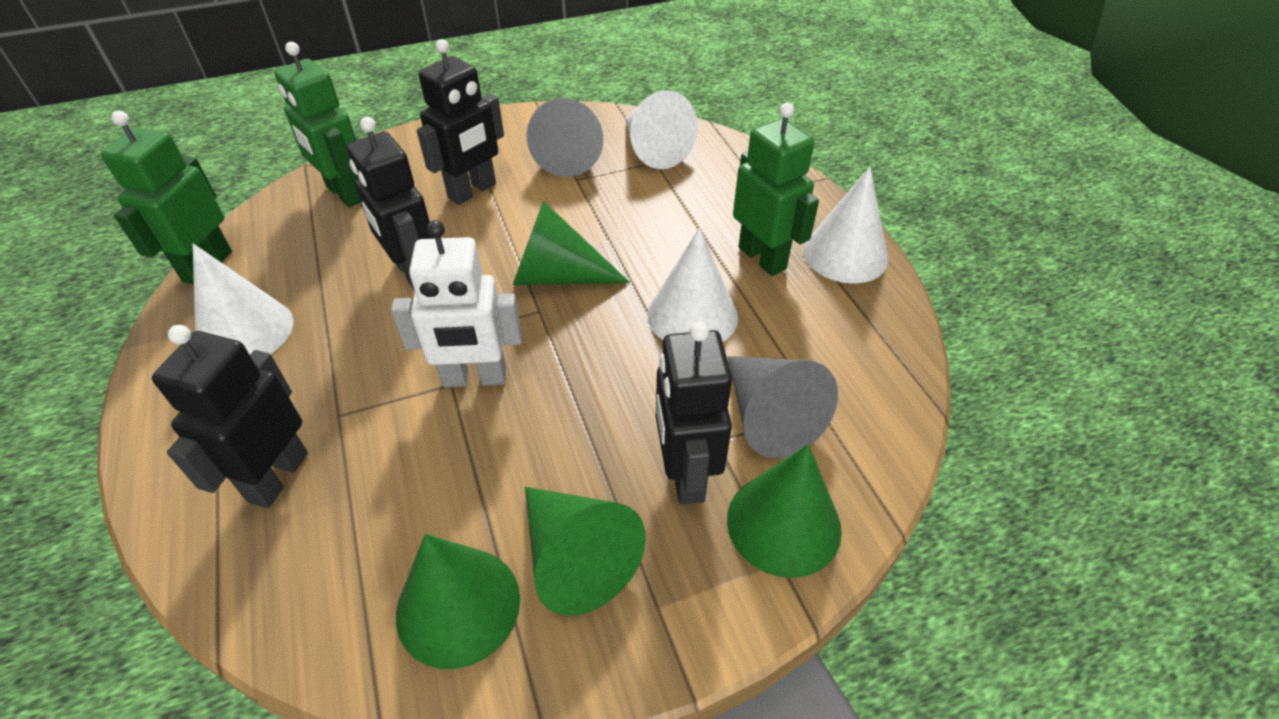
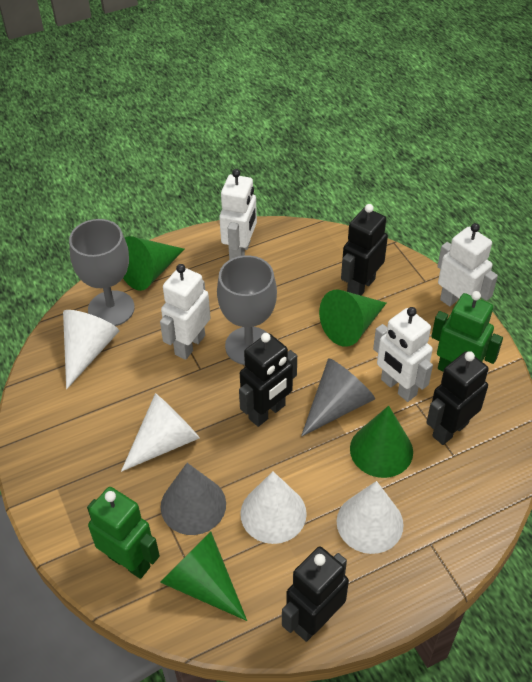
green robot: 3 -> 2
grey goblet: 0 -> 2
white robot: 1 -> 4

